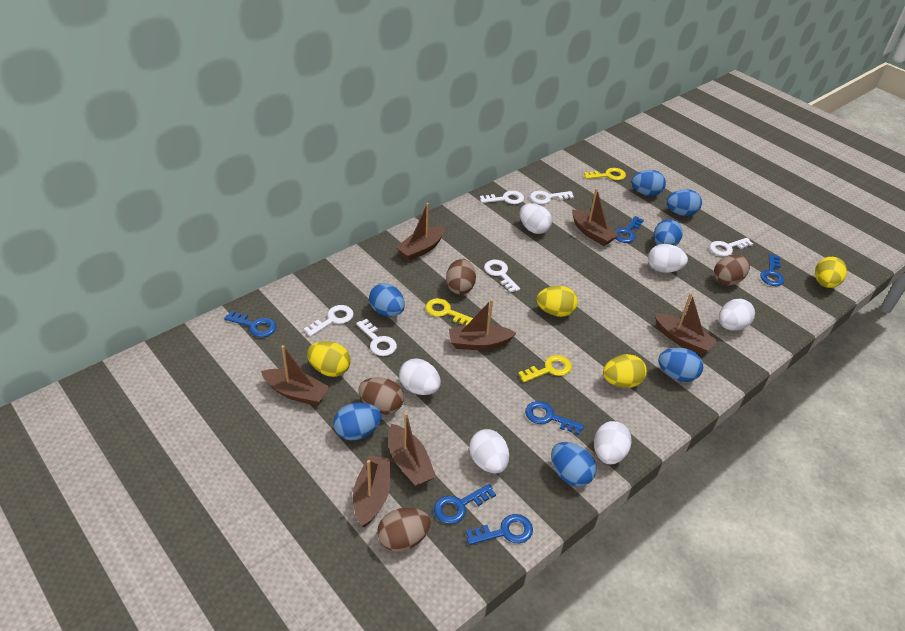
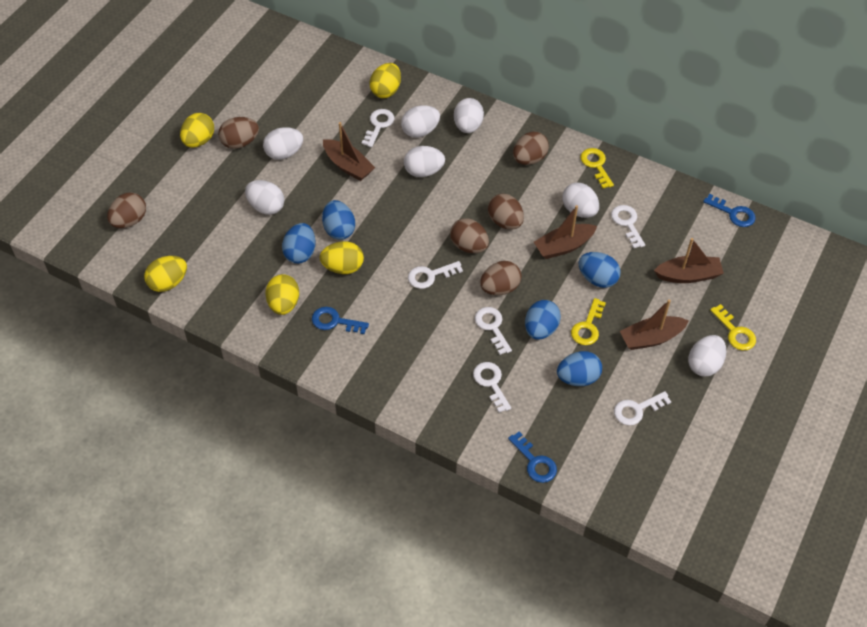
blue egg: 7 -> 5
blue key: 6 -> 3
brown boat: 7 -> 4
brown egg: 4 -> 6
white egg: 6 -> 7
yellow egg: 4 -> 5

